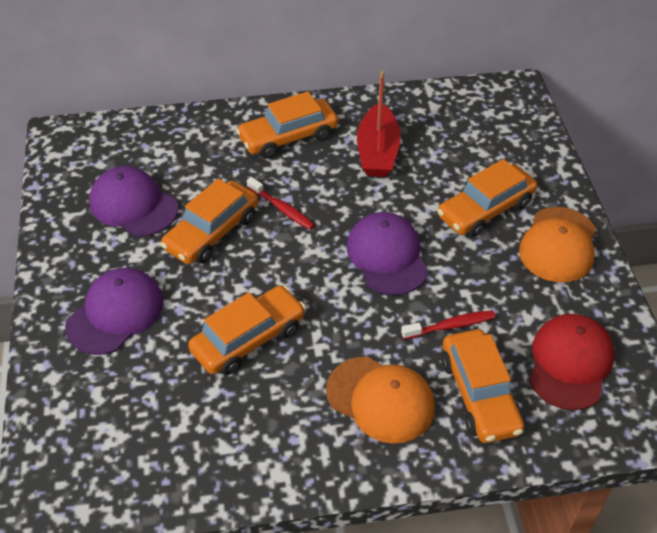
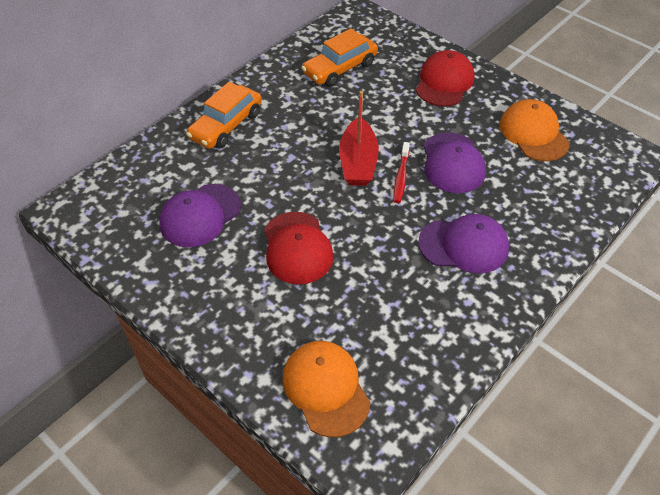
orange car: 5 -> 2
red cap: 1 -> 2
red toothbrush: 2 -> 1

